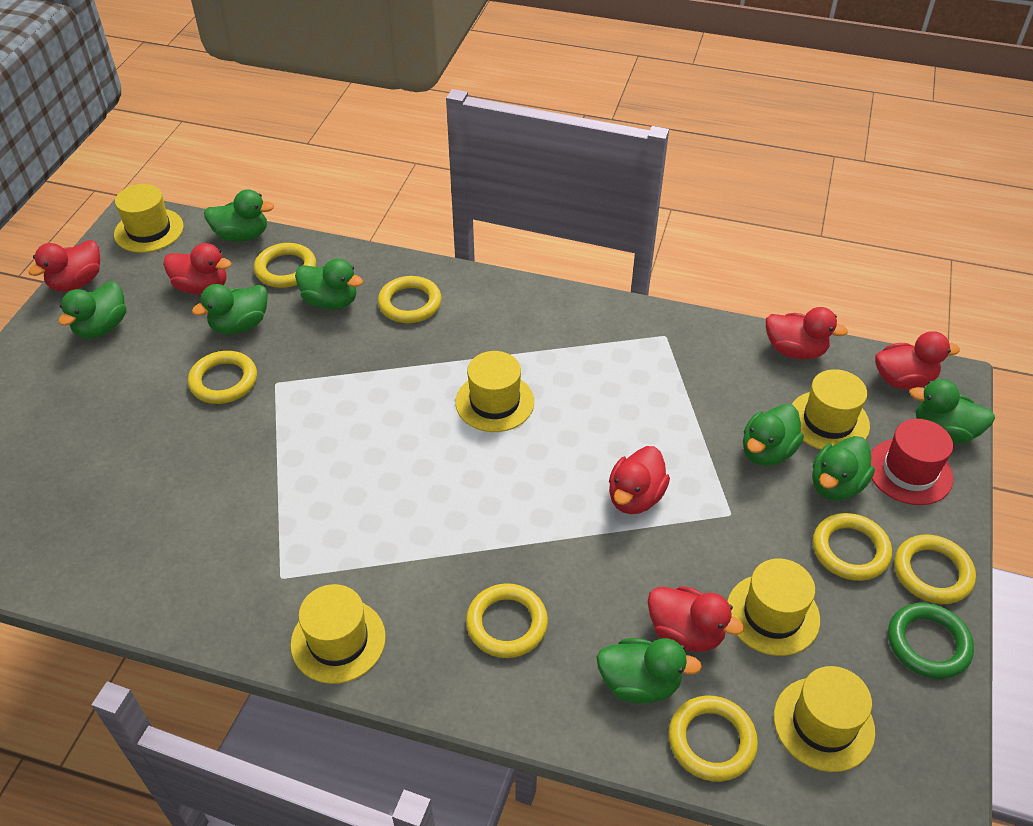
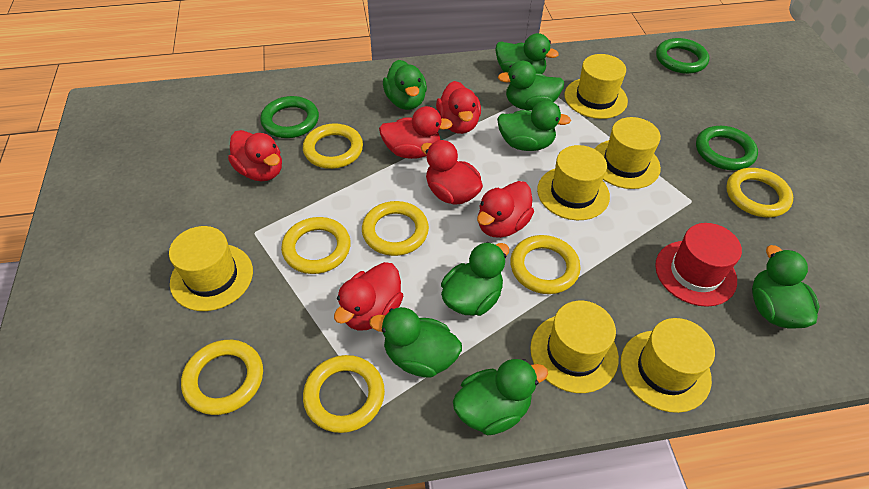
green ring: 1 -> 3

